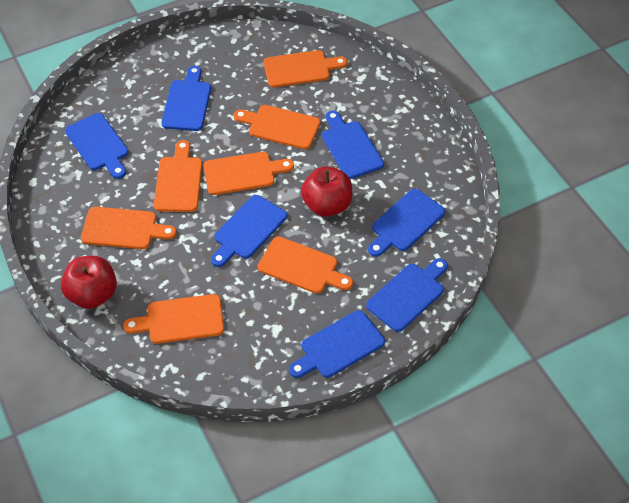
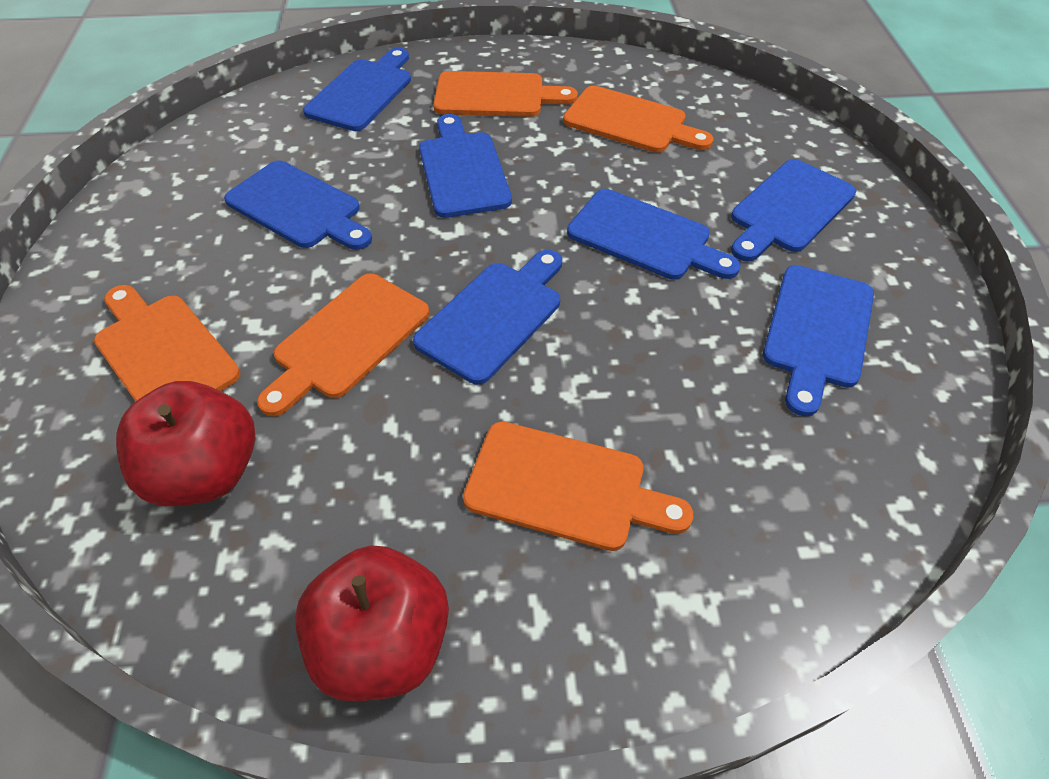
orange cutting board: 7 -> 5

